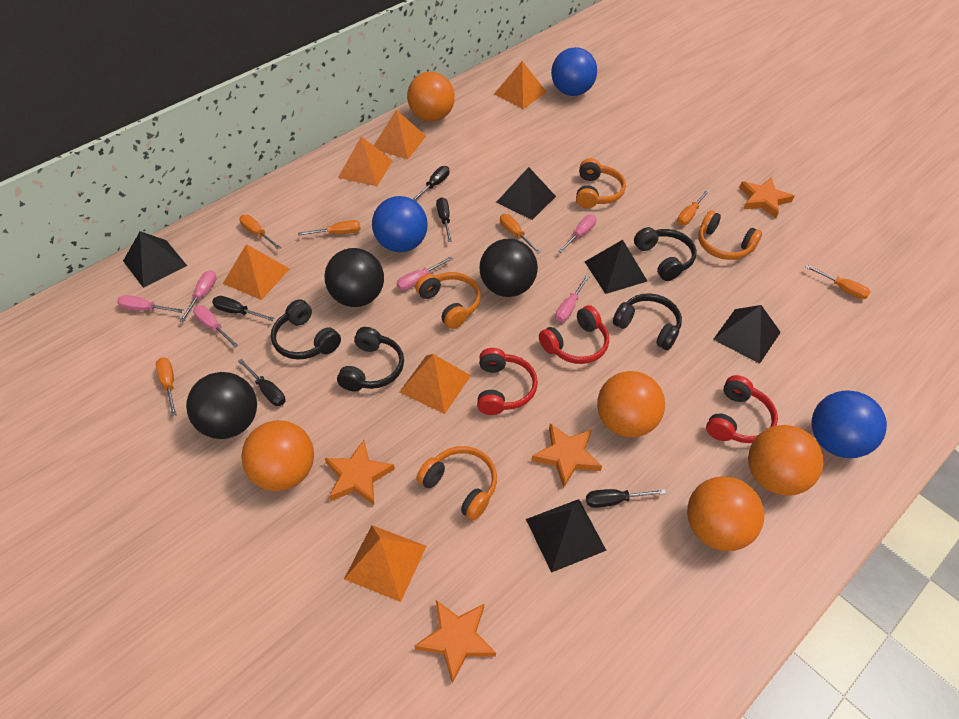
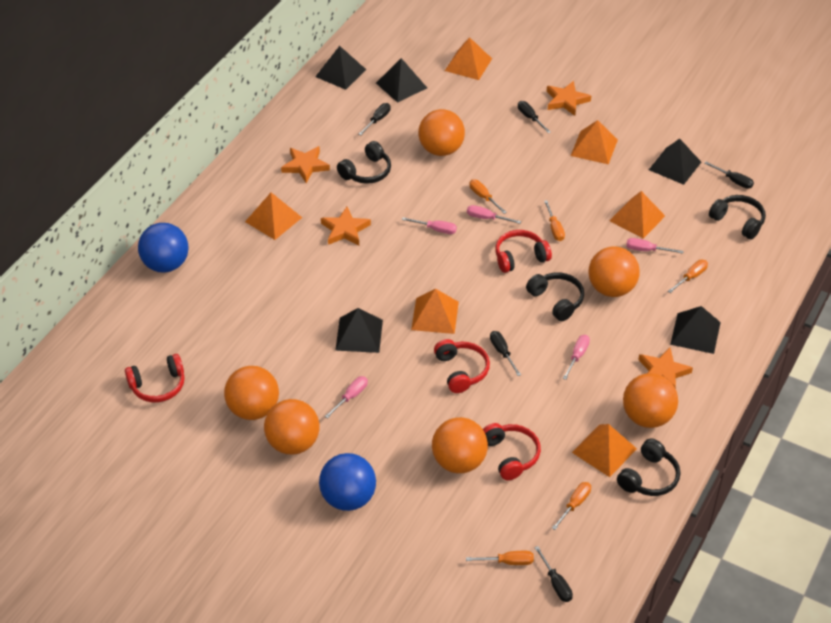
black ball: 3 -> 0
blue ball: 3 -> 2
orange ball: 5 -> 6
orange headphones: 4 -> 0
orange screwdriver: 6 -> 5
pink screwdriver: 6 -> 5
red headphones: 3 -> 4

